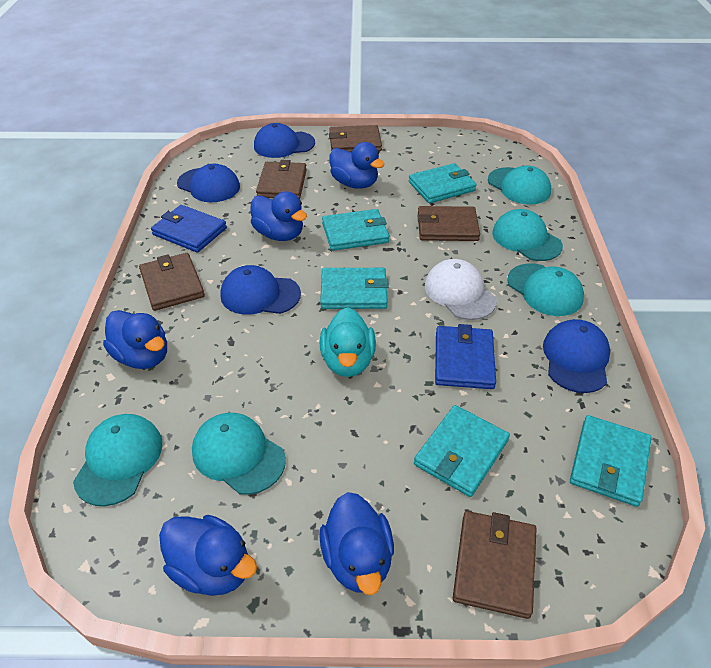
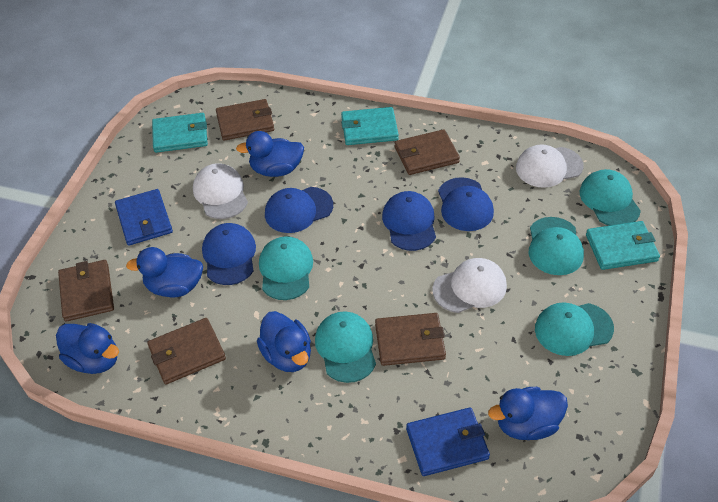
turquoise duck: 1 -> 0
turquoise wallet: 5 -> 3
white cap: 1 -> 3

